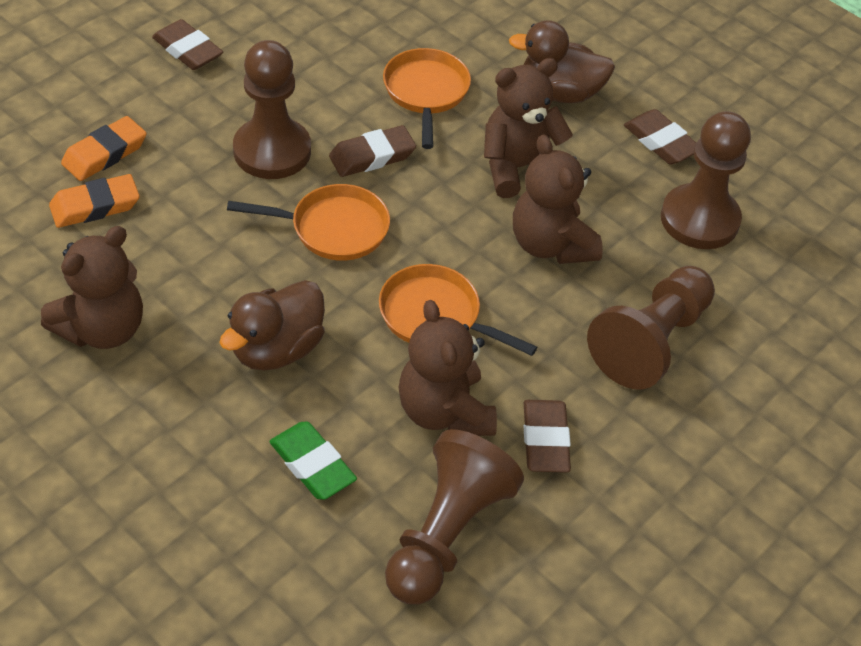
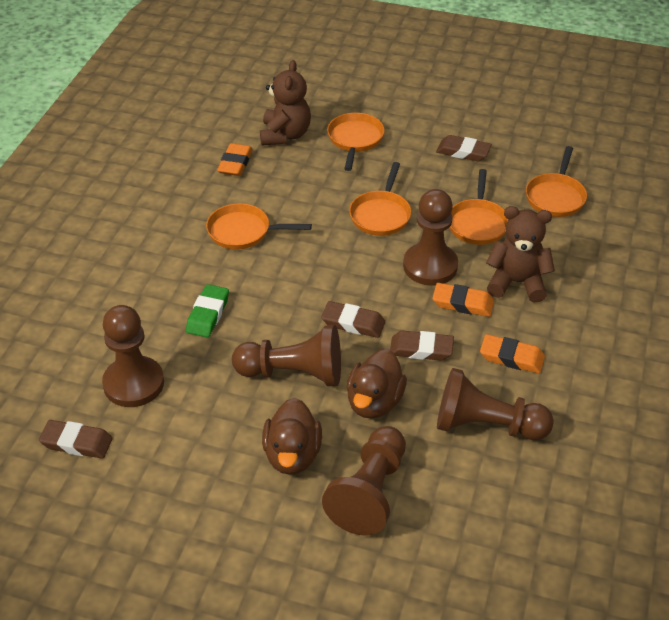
brown pawn: 4 -> 5
brown teddy bear: 4 -> 2
orange eraser: 2 -> 3
orange pan: 3 -> 5

